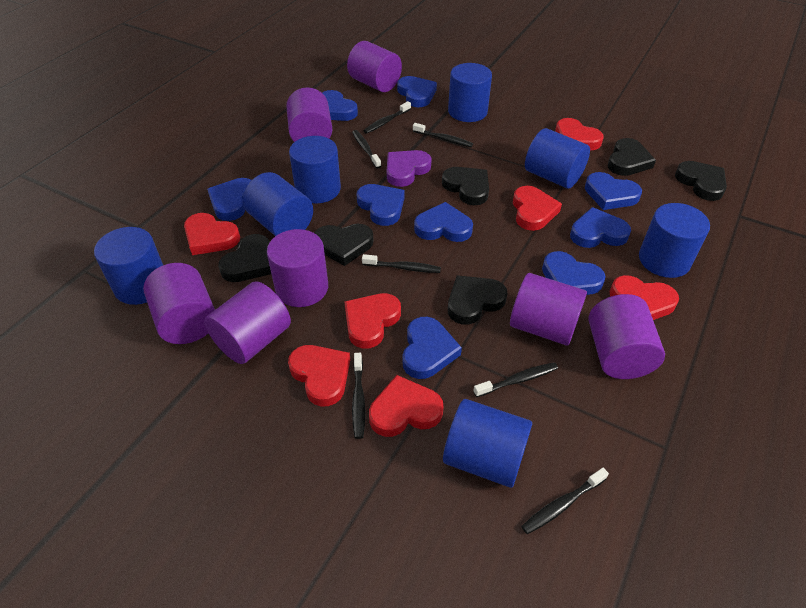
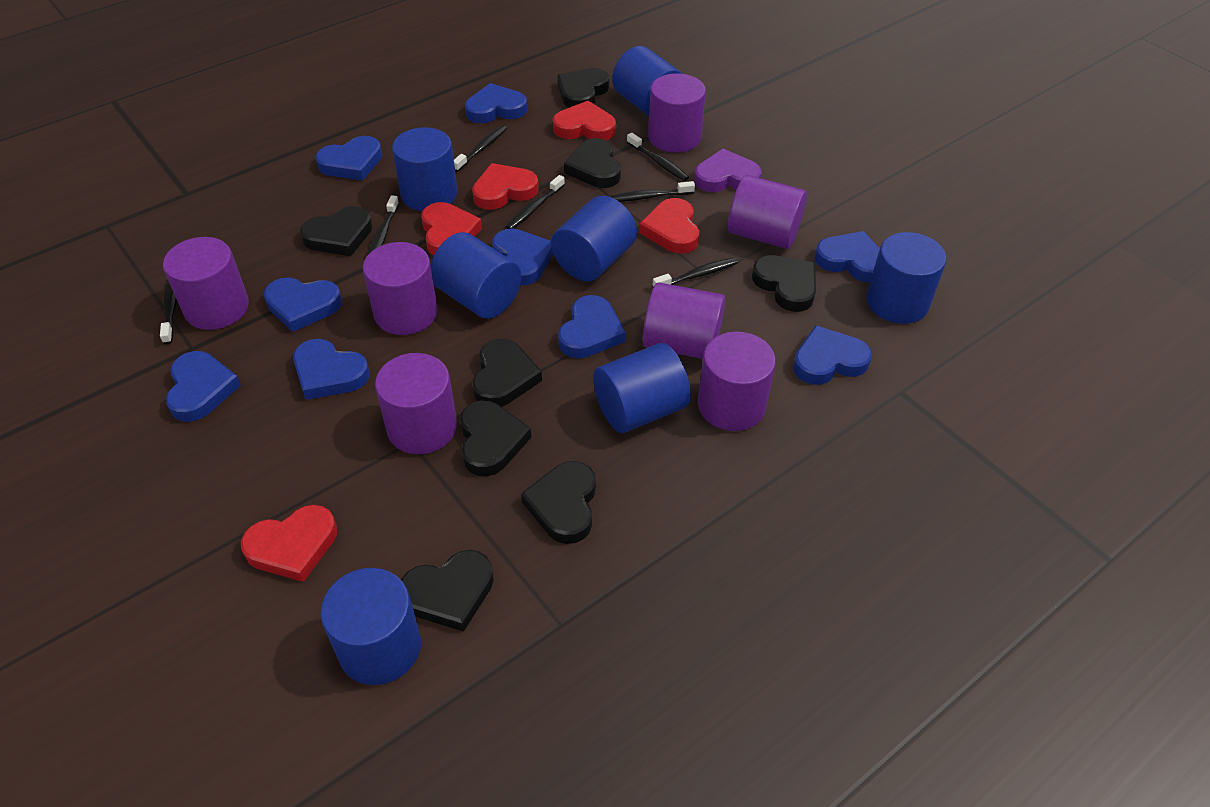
black heart: 6 -> 8
red heart: 7 -> 5

